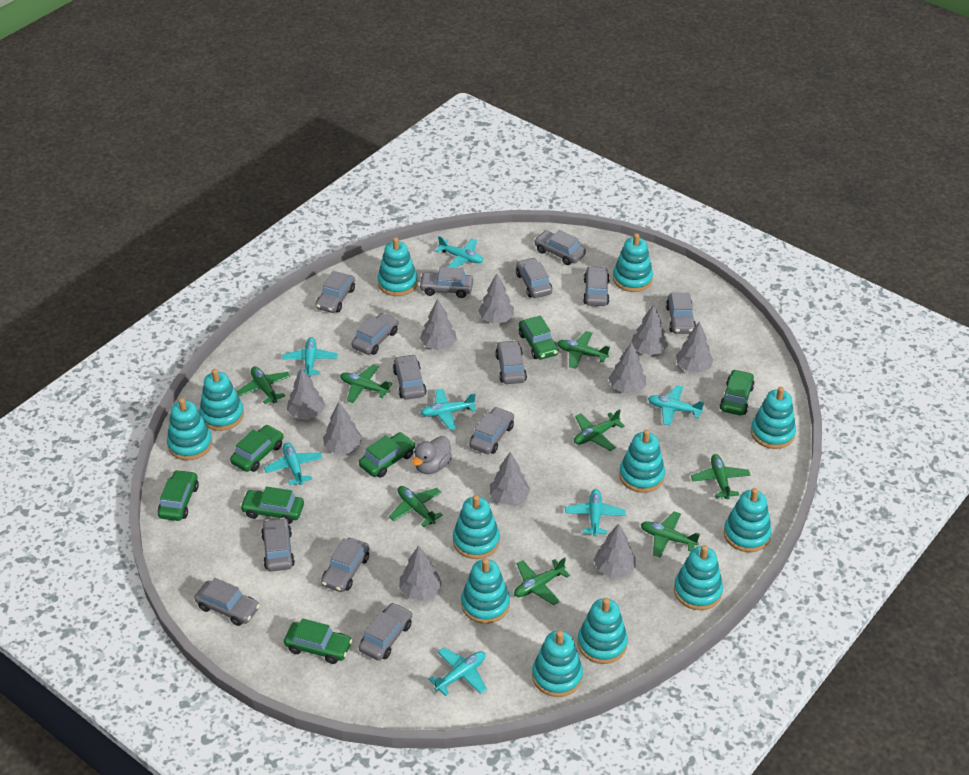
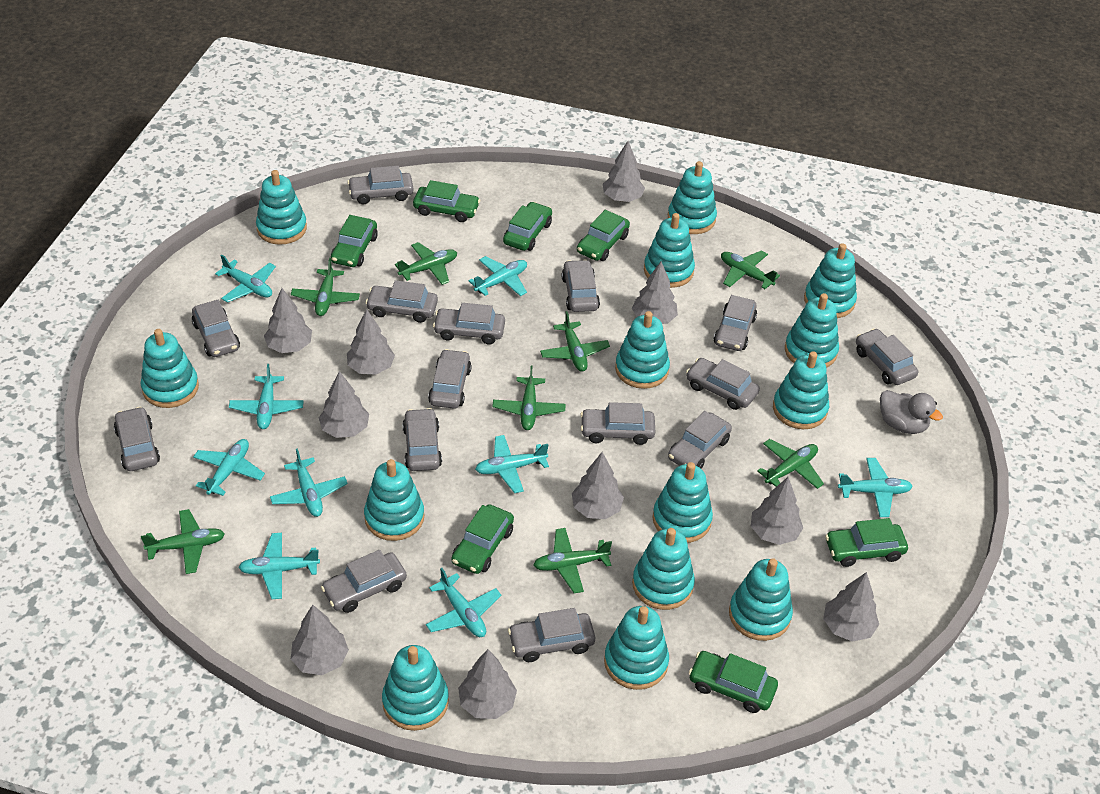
grey car: 14 -> 15
turquoise plane: 7 -> 9
turquoise stacking toy: 12 -> 14

